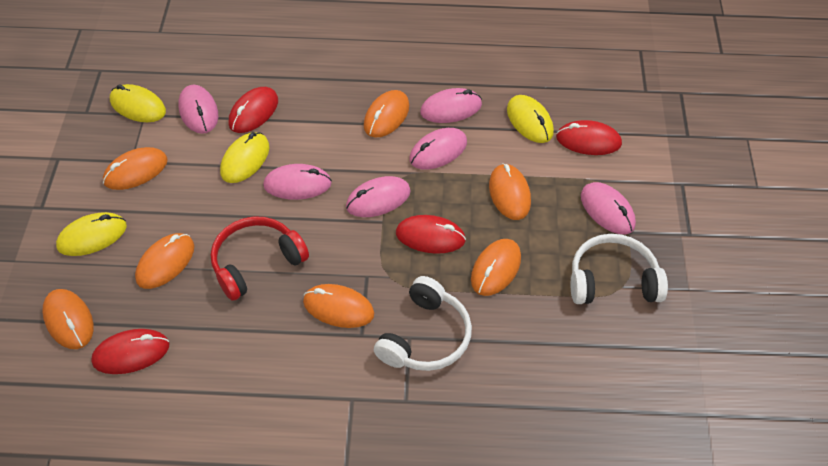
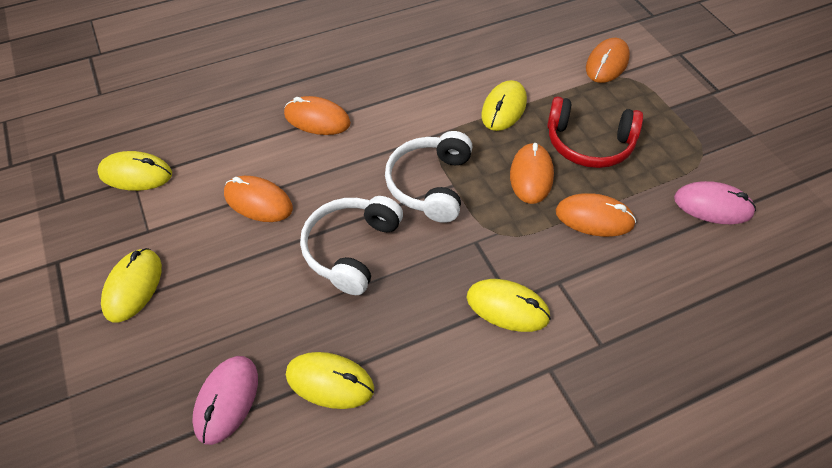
orange mouse: 7 -> 5
pink mouse: 6 -> 2
red mouse: 4 -> 0
yellow mouse: 4 -> 5

